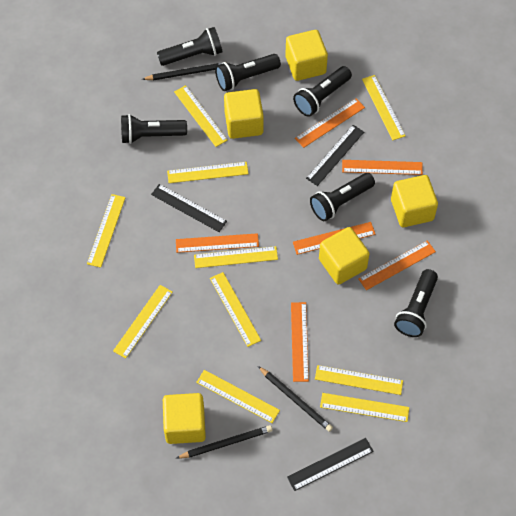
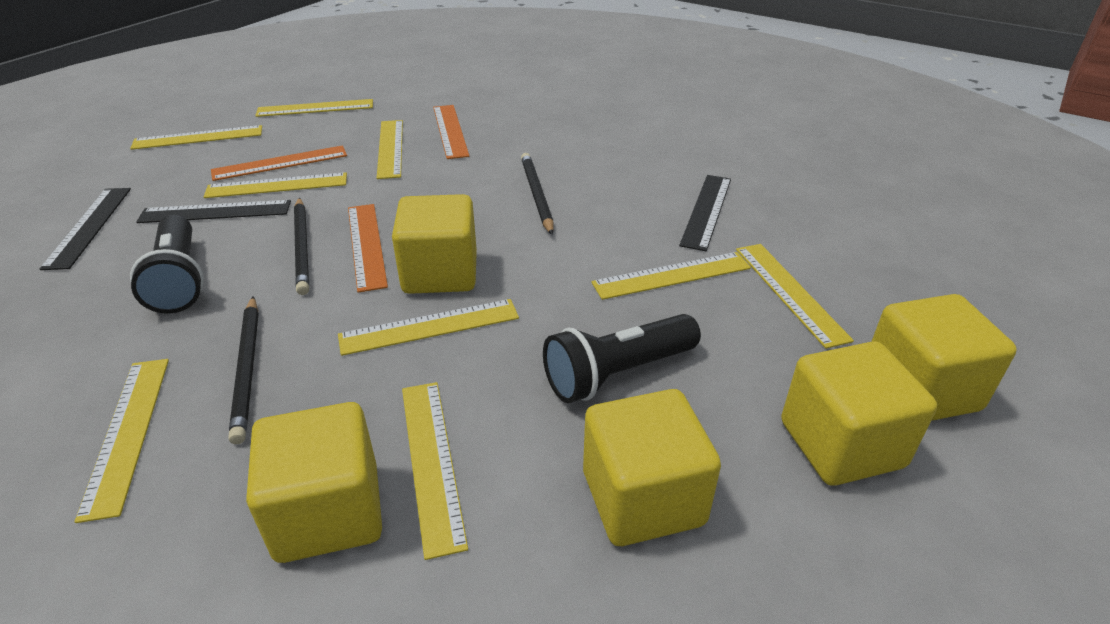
black flashlight: 6 -> 2
orange ruler: 6 -> 3
yellow ruler: 10 -> 9

